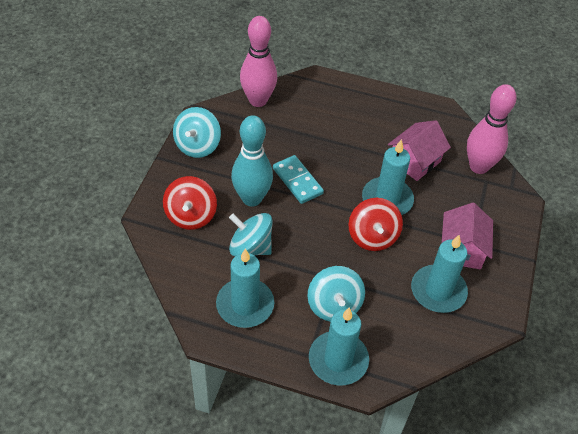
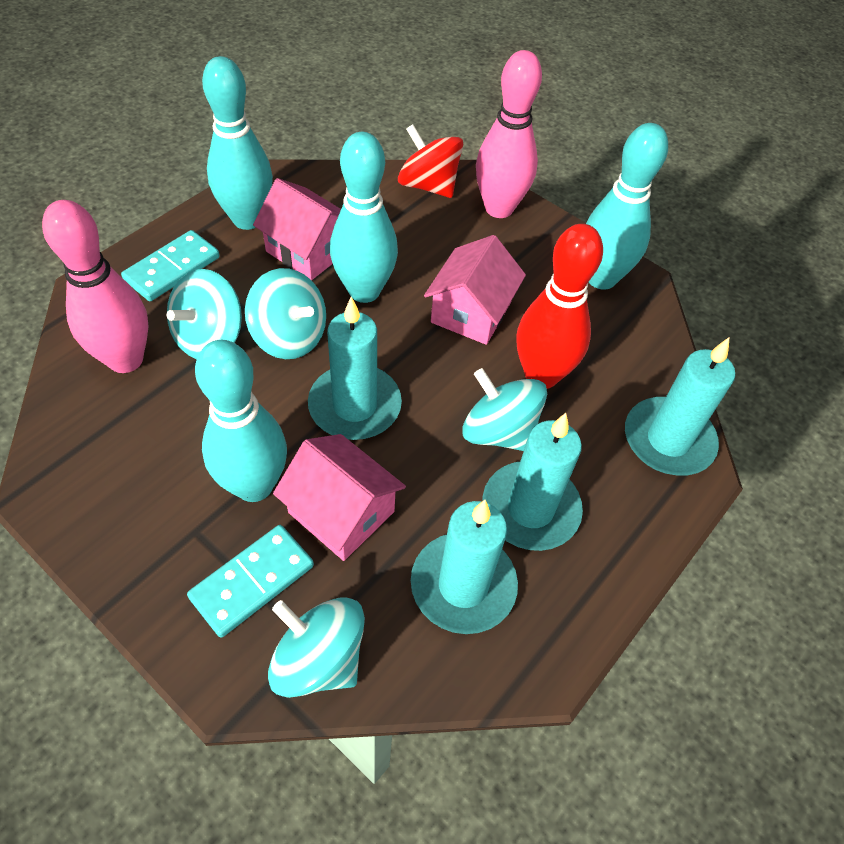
pink house: 2 -> 3
red bowling pin: 0 -> 1
red spinning top: 2 -> 1
turquoise bowling pin: 1 -> 4
turquoise domino: 1 -> 2
turquoise spinning top: 3 -> 4

